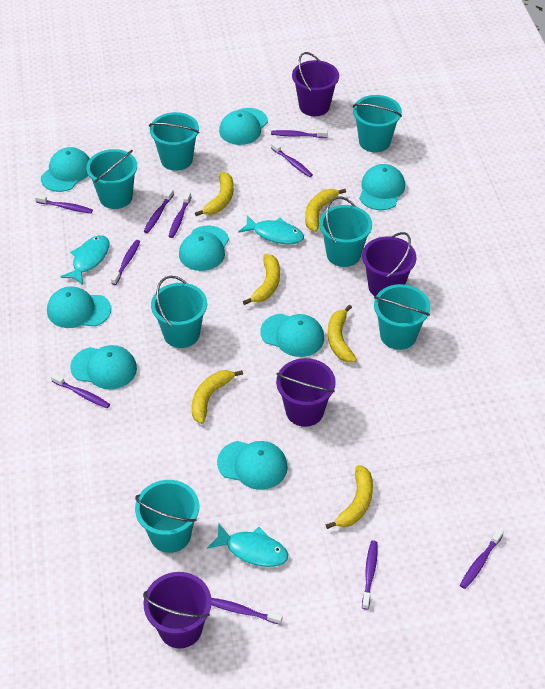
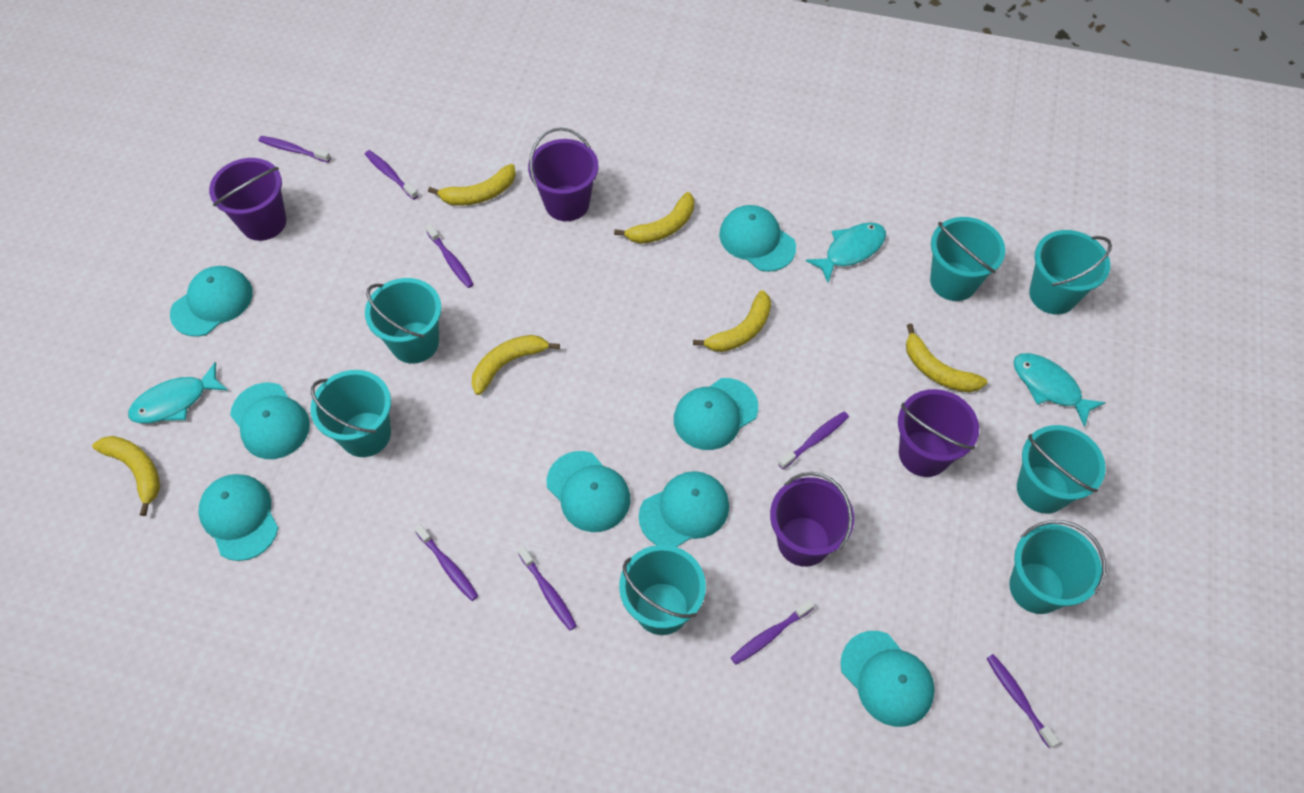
purple toothbrush: 10 -> 8

